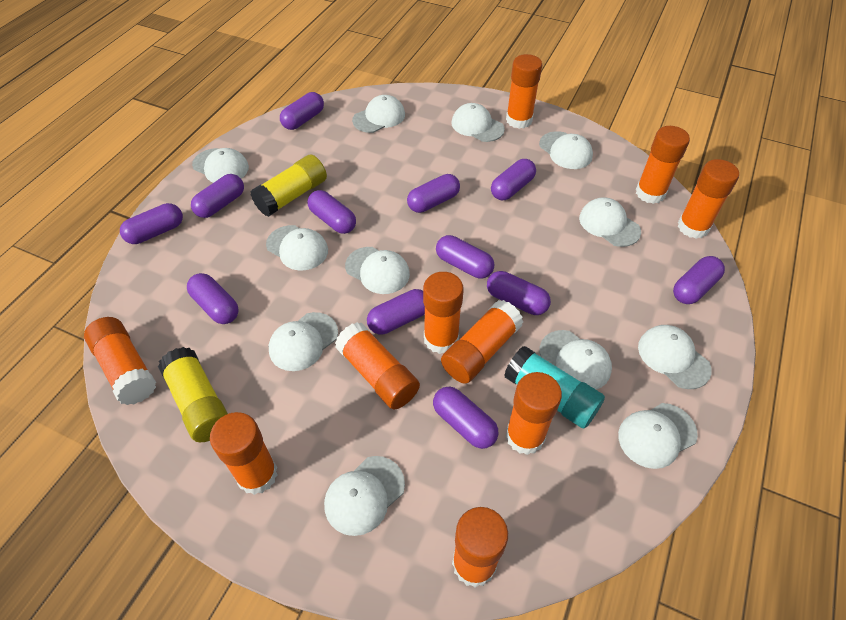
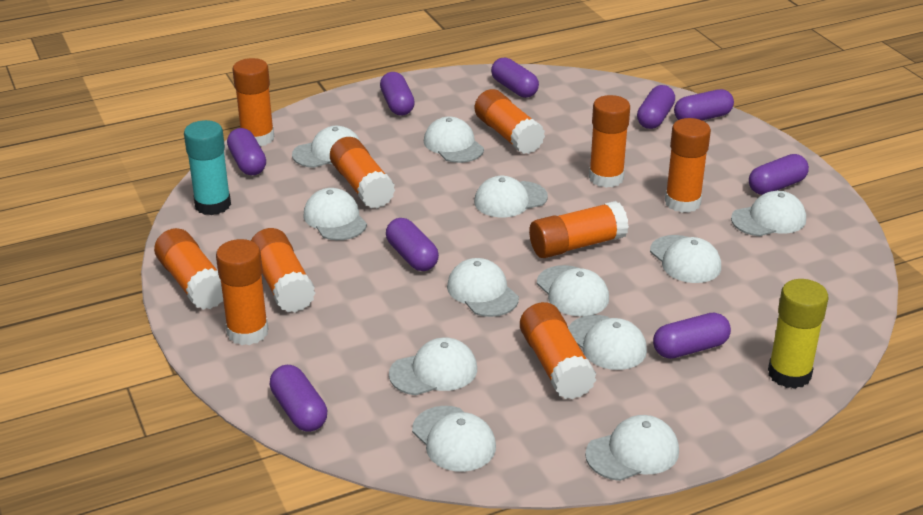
purple capsule: 12 -> 9
yellow glue stick: 2 -> 1

